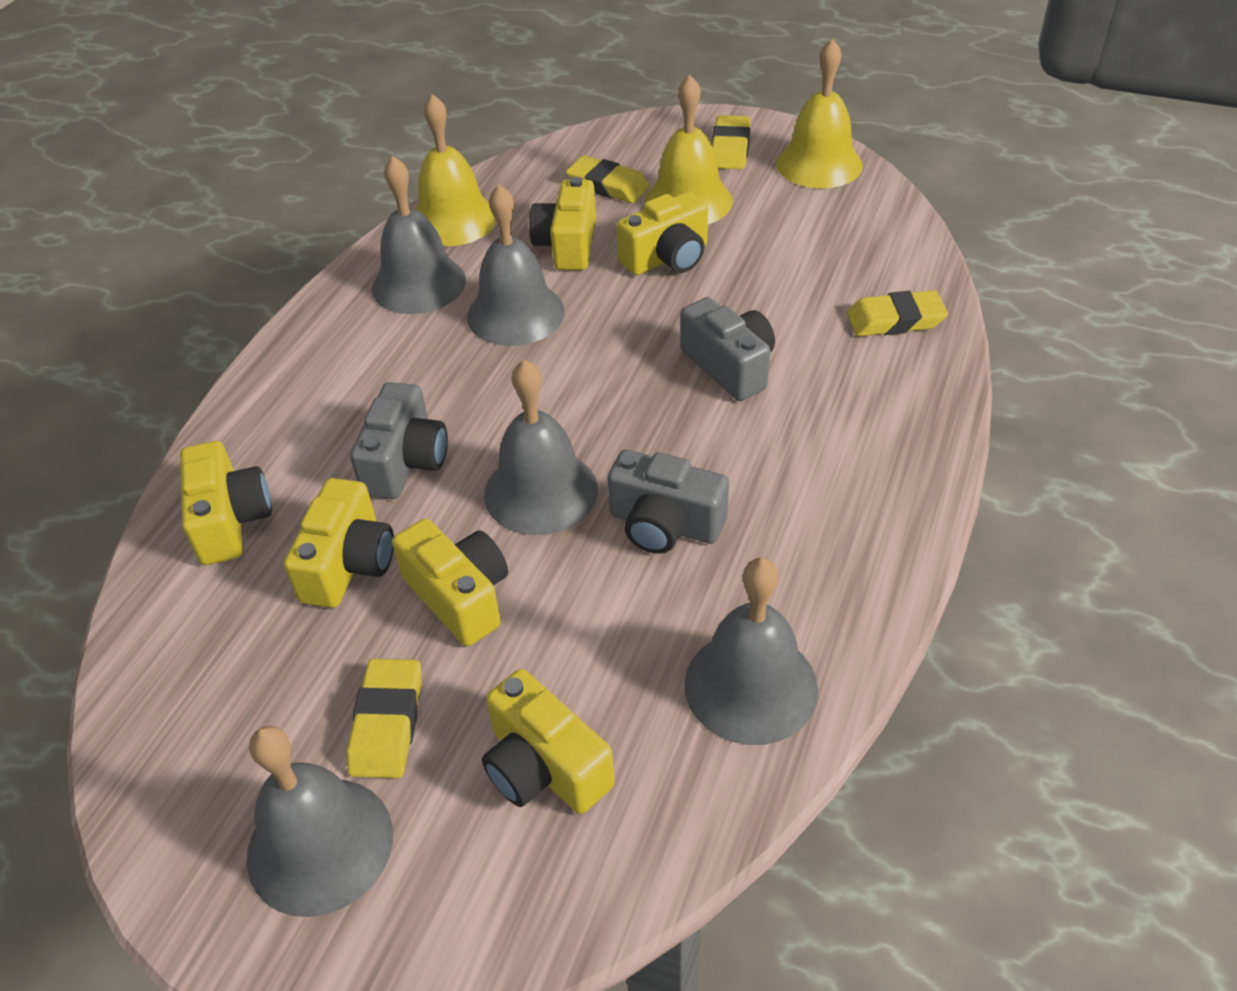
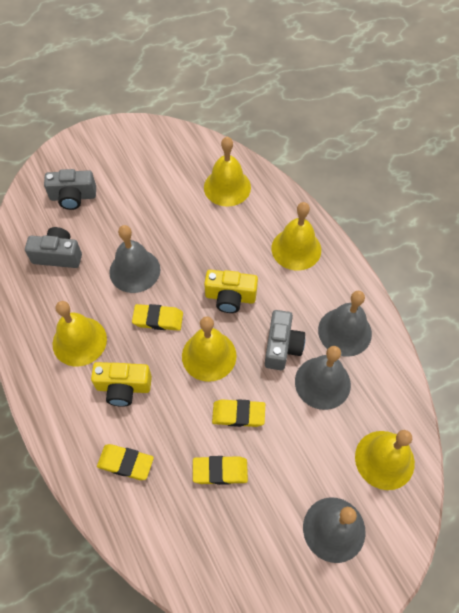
grey bell: 5 -> 4
yellow bell: 3 -> 5
yellow camera: 6 -> 2

